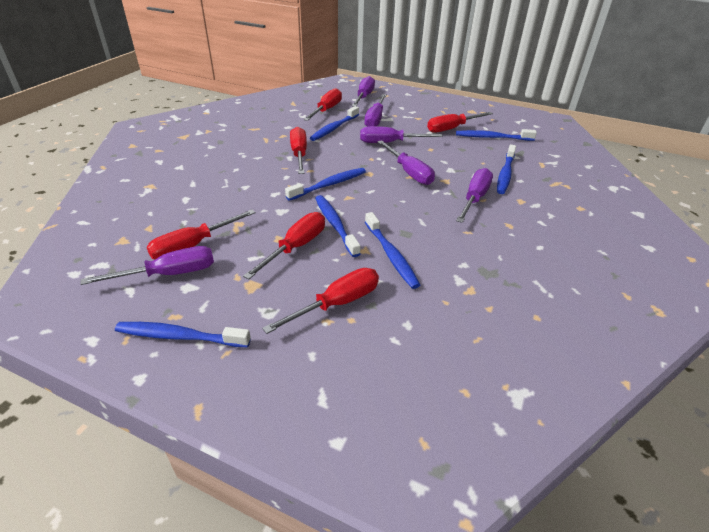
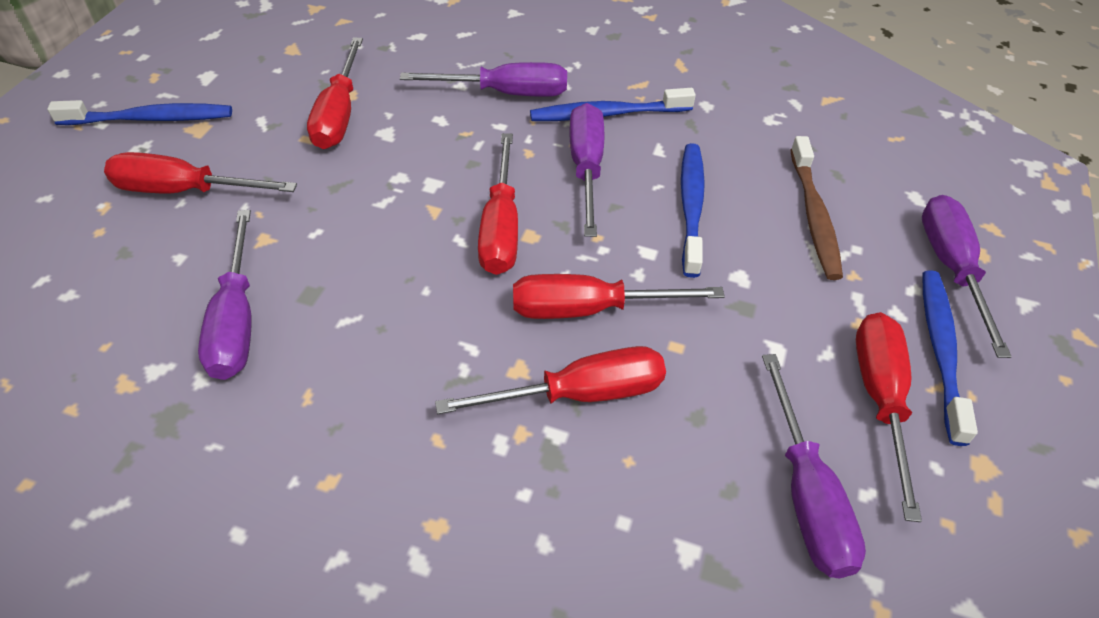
blue toothbrush: 7 -> 4
brown toothbrush: 0 -> 1
purple screwdriver: 6 -> 5

